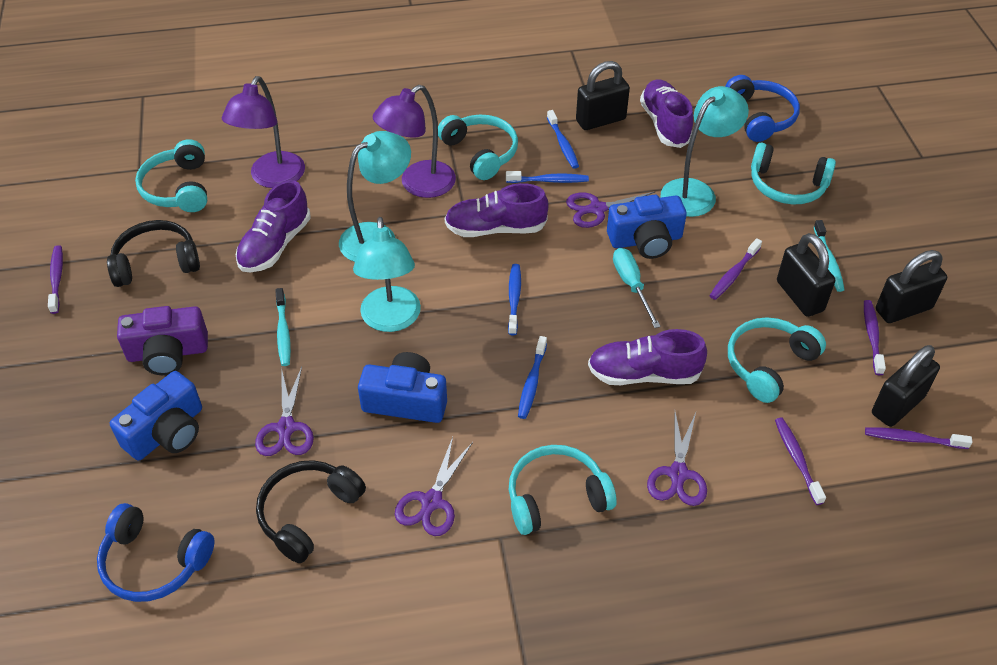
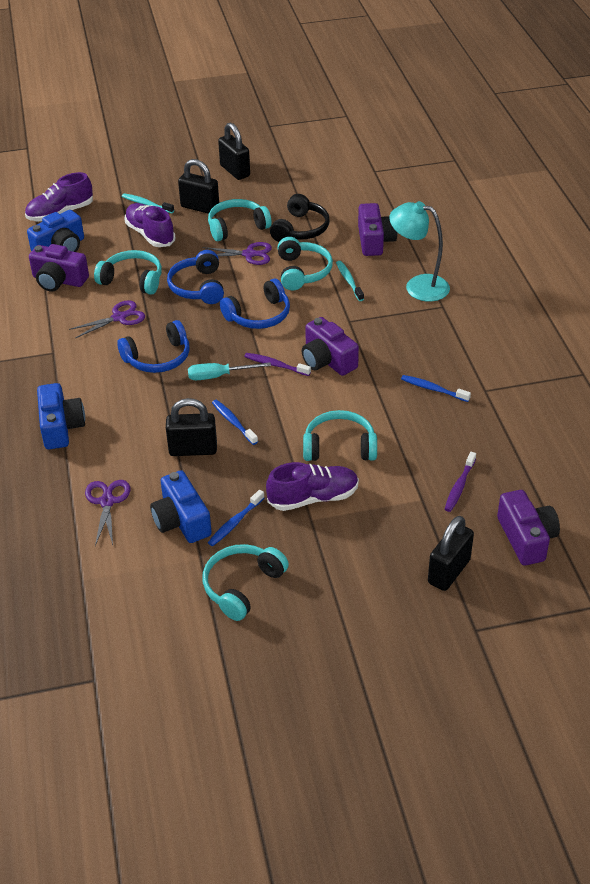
black headphones: 2 -> 1
blue headphones: 2 -> 3
blue toothbrush: 4 -> 3
purple camera: 1 -> 4
purple lamp: 2 -> 0
purple scissors: 4 -> 3
purple shoe: 4 -> 3
purple toothbrush: 5 -> 2
turquoise lamp: 3 -> 1

